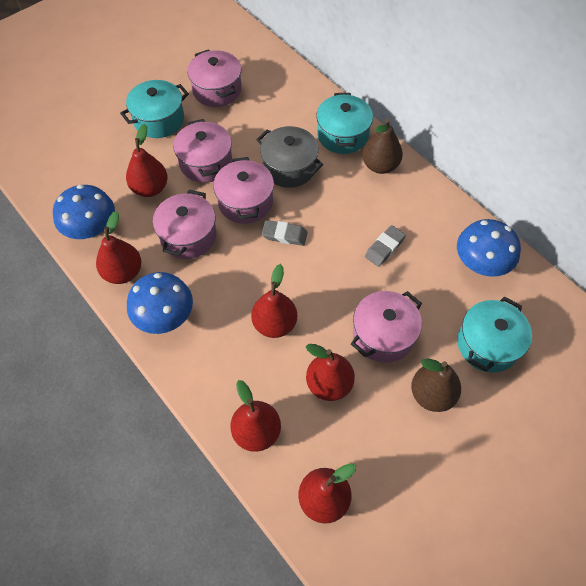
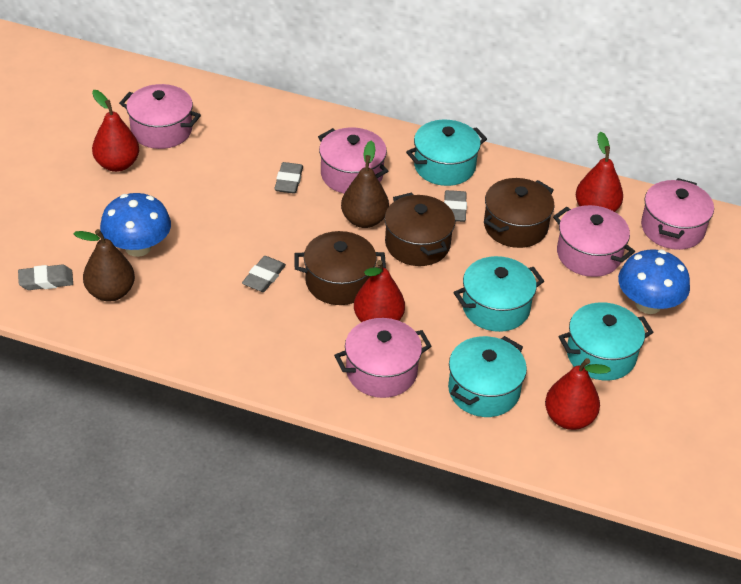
blue mushroom: 3 -> 2
brown pot: 0 -> 3
grey eraser: 2 -> 4
grey pot: 1 -> 0
red pear: 6 -> 4
turquoise pot: 3 -> 4

